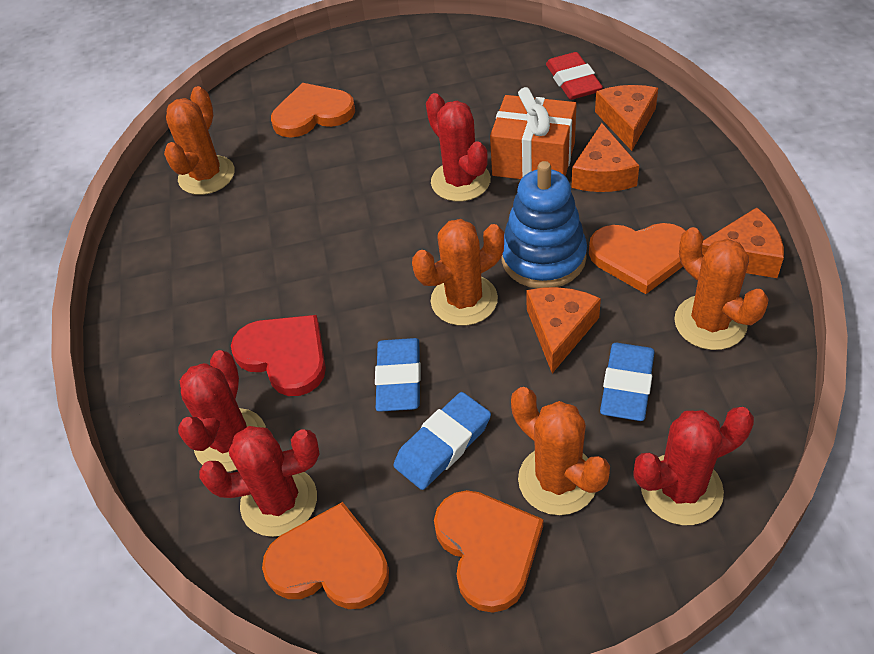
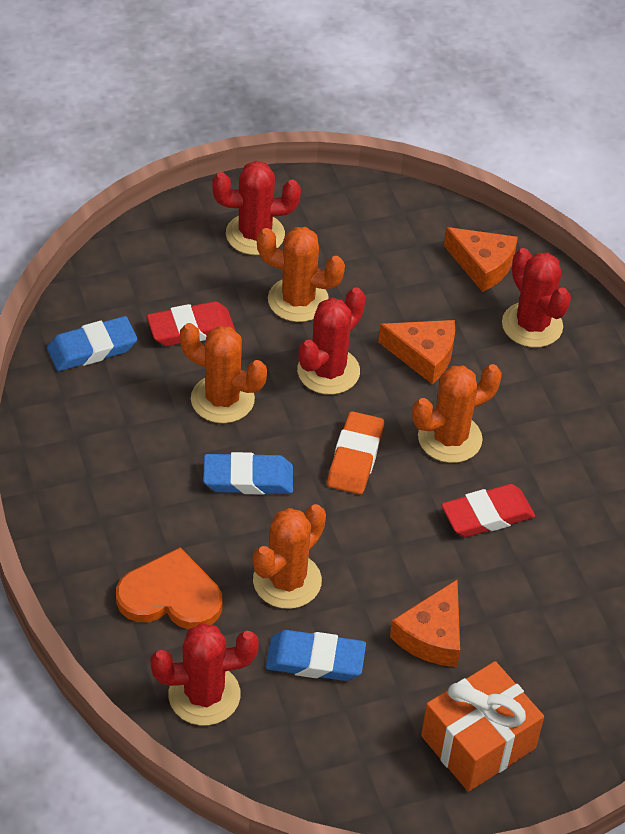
blue stacking toy: 1 -> 0
orange cheese: 4 -> 3
orange eraser: 0 -> 1
orange heart: 4 -> 1
red eraser: 1 -> 2
red heart: 1 -> 0

